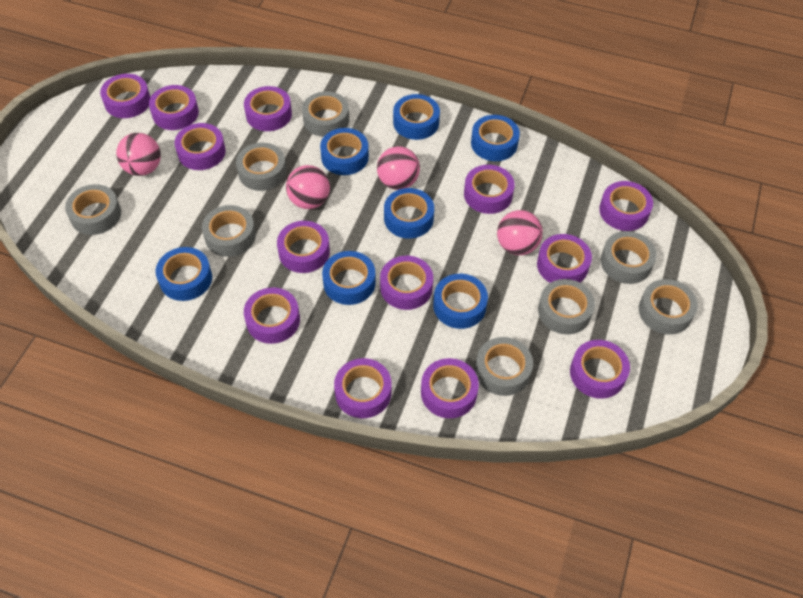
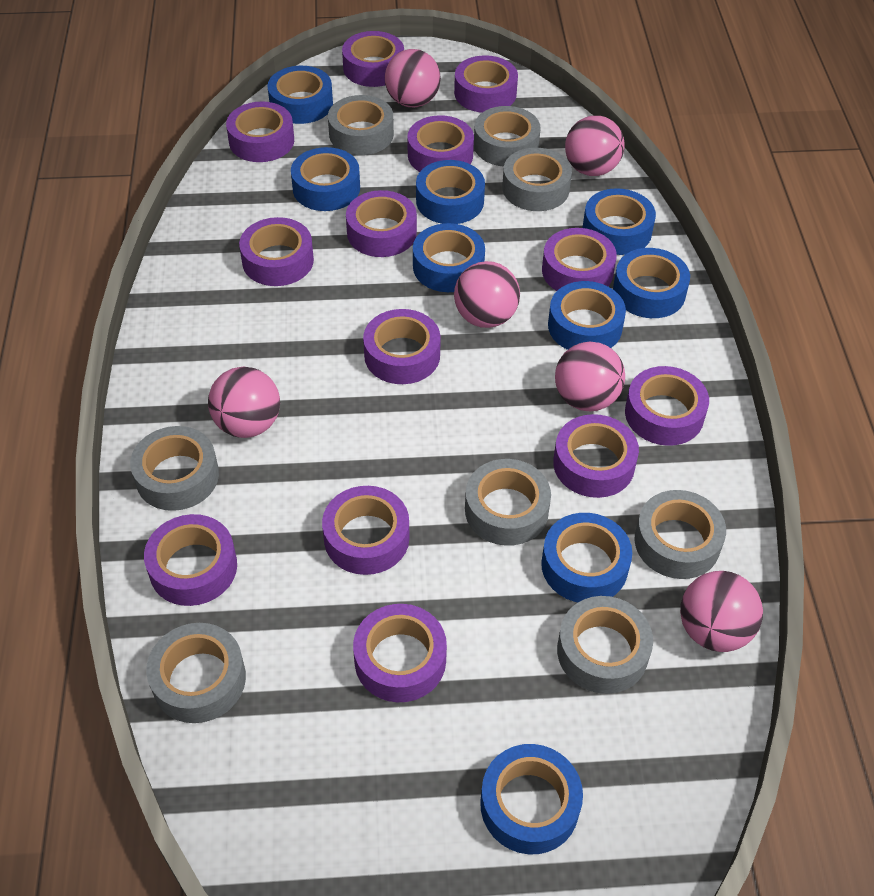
blue tape: 7 -> 9
pink ball: 4 -> 6

